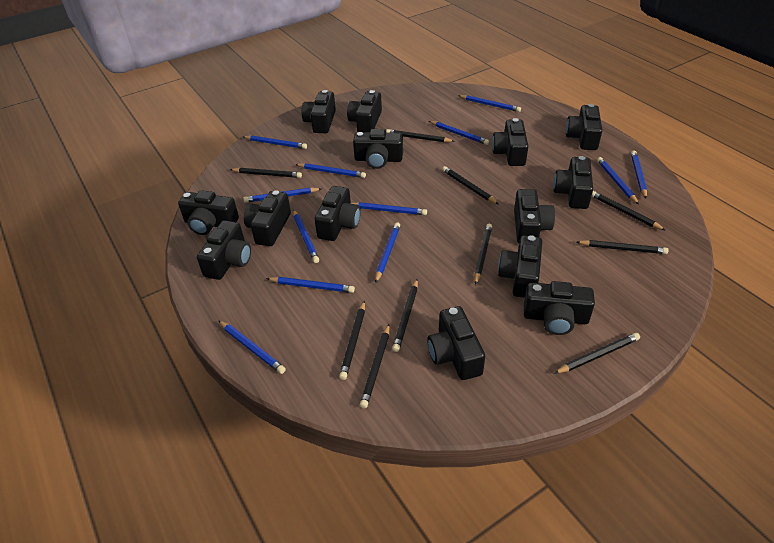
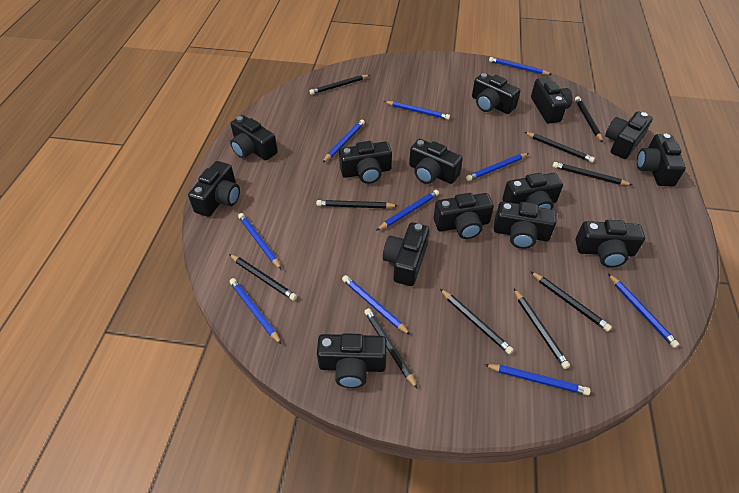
blue pencil: 12 -> 10

